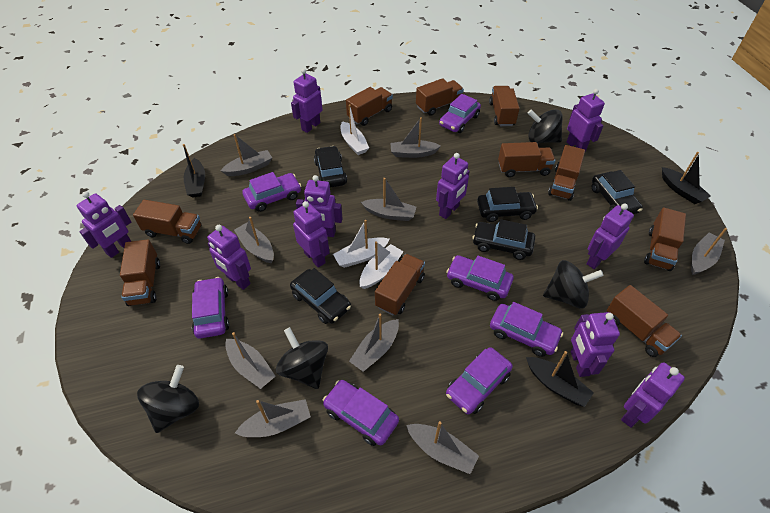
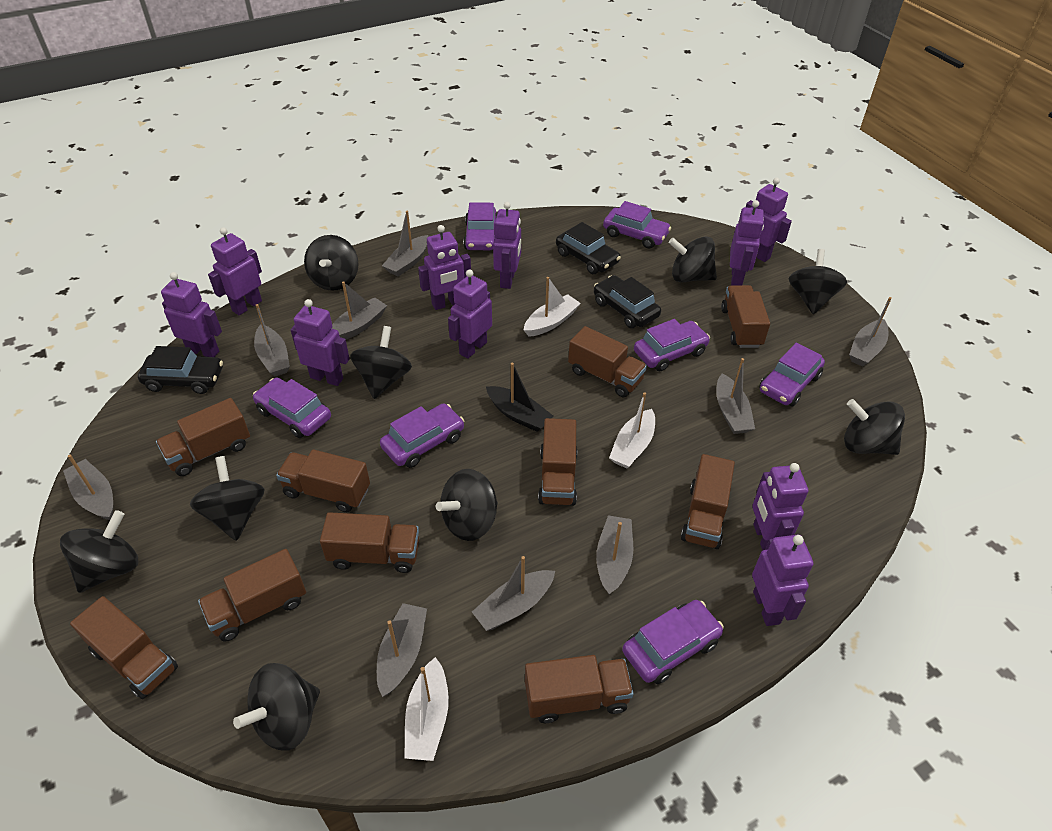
black boat: 3 -> 1
black car: 5 -> 3
black spinning top: 4 -> 9

